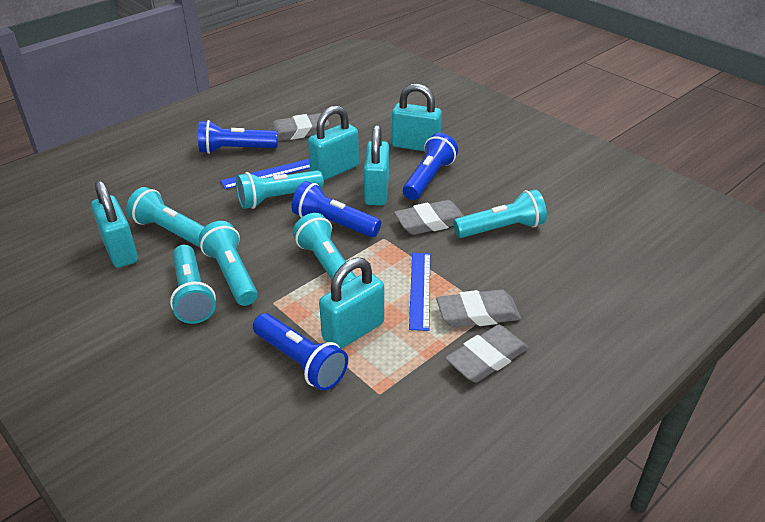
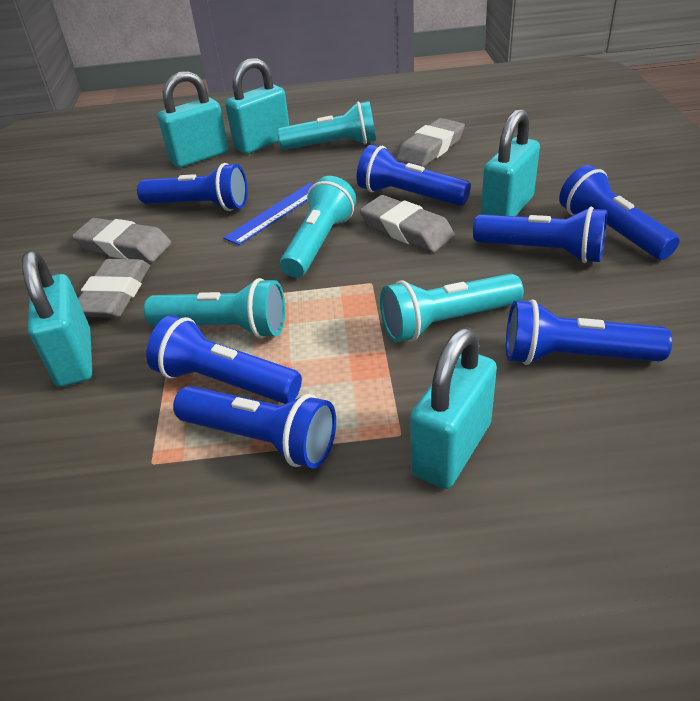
blue flashlight: 4 -> 7
blue ruler: 2 -> 1
turquoise flashlight: 6 -> 4

